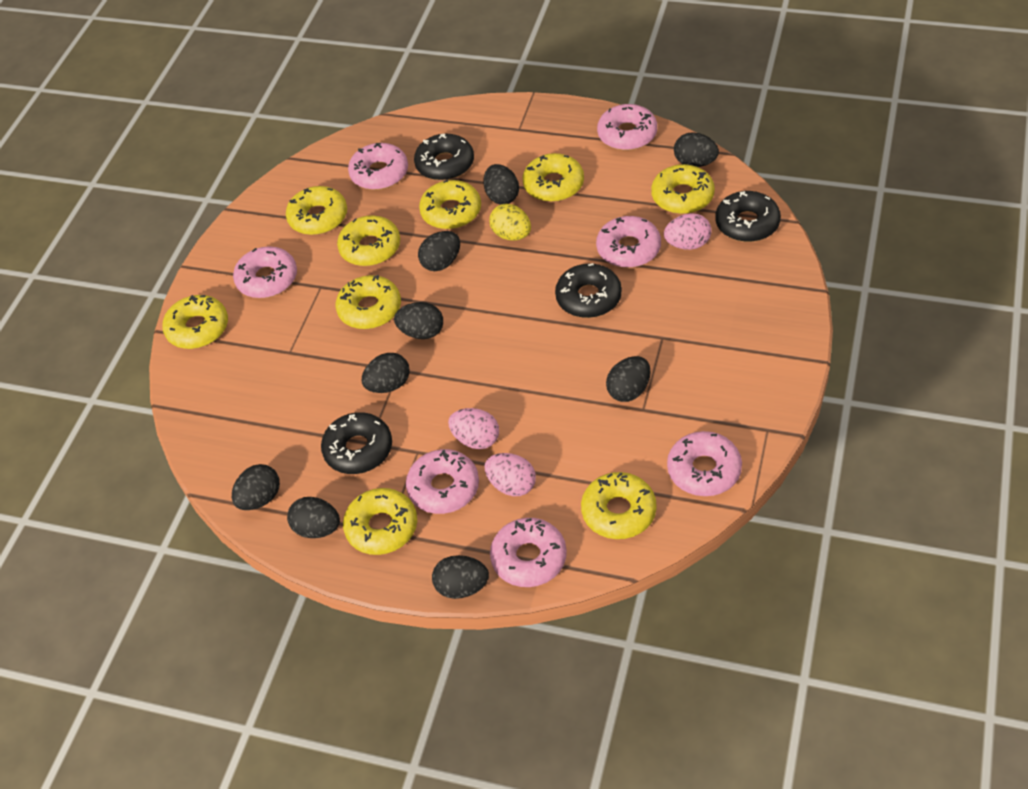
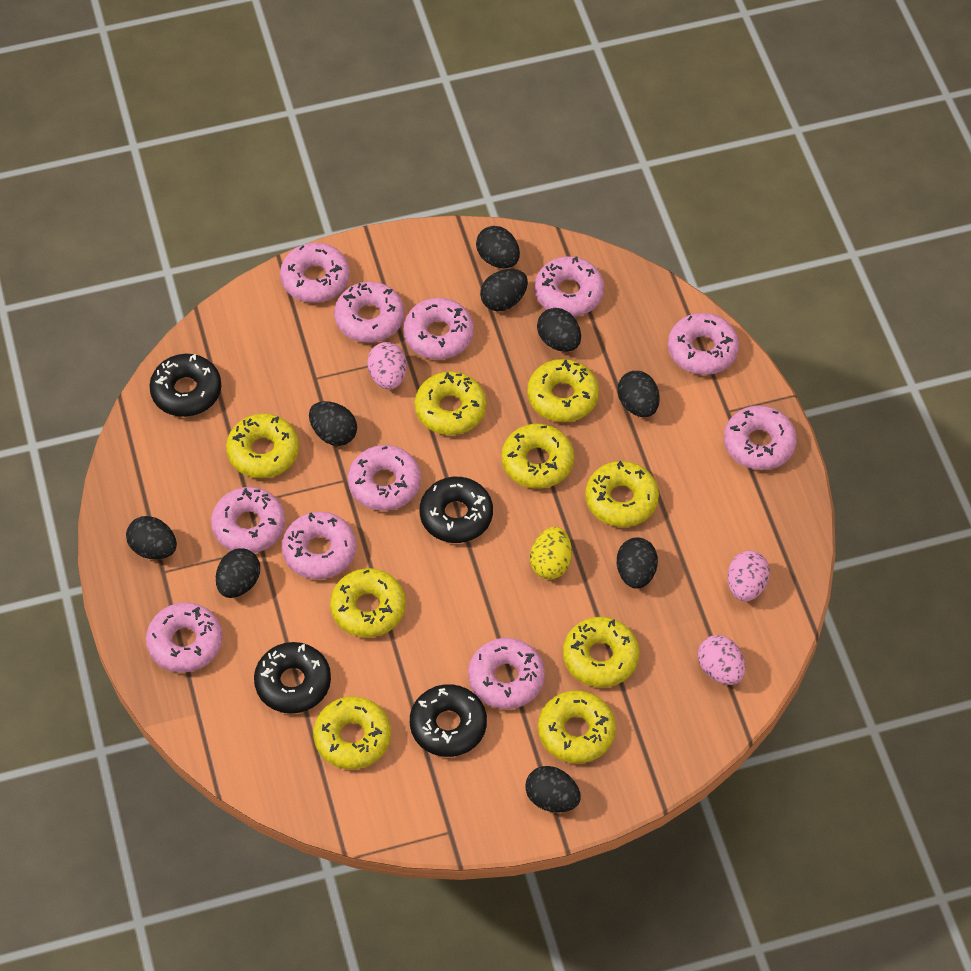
pink donut: 7 -> 11

